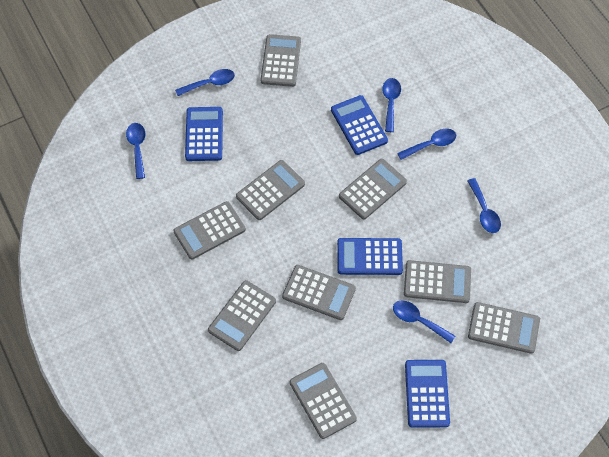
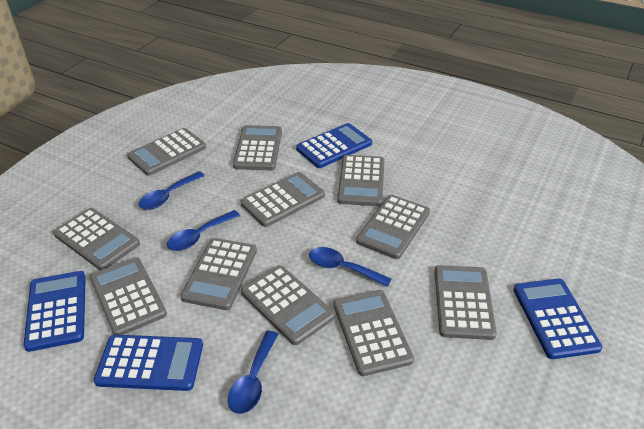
blue spoon: 6 -> 4
grey calculator: 9 -> 11

